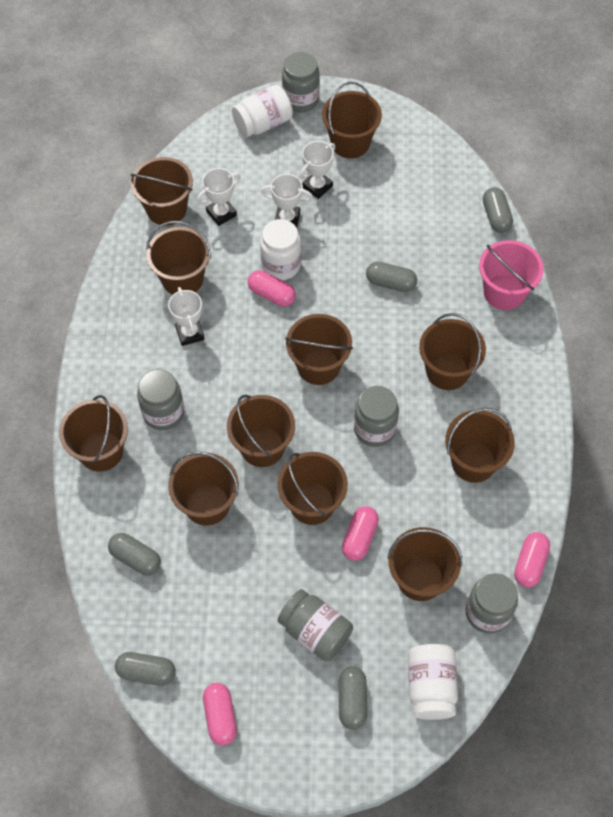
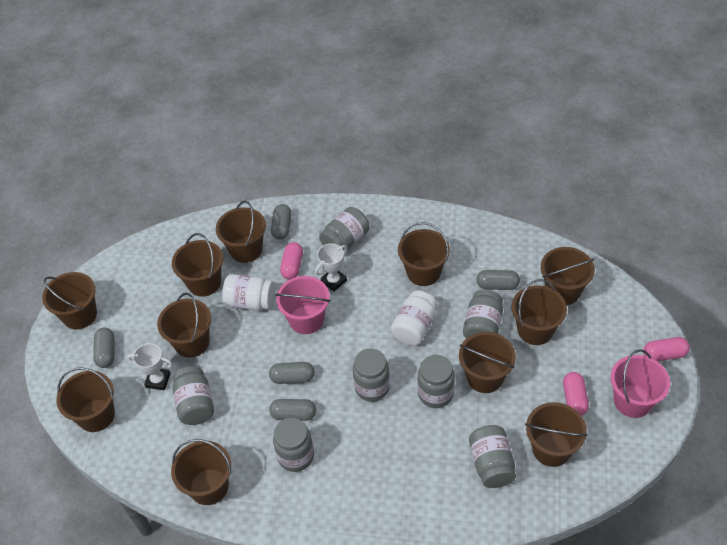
grey jar: 5 -> 7
pink bucket: 1 -> 2
pink capsule: 4 -> 3
white jar: 3 -> 2
white trophy: 4 -> 2

